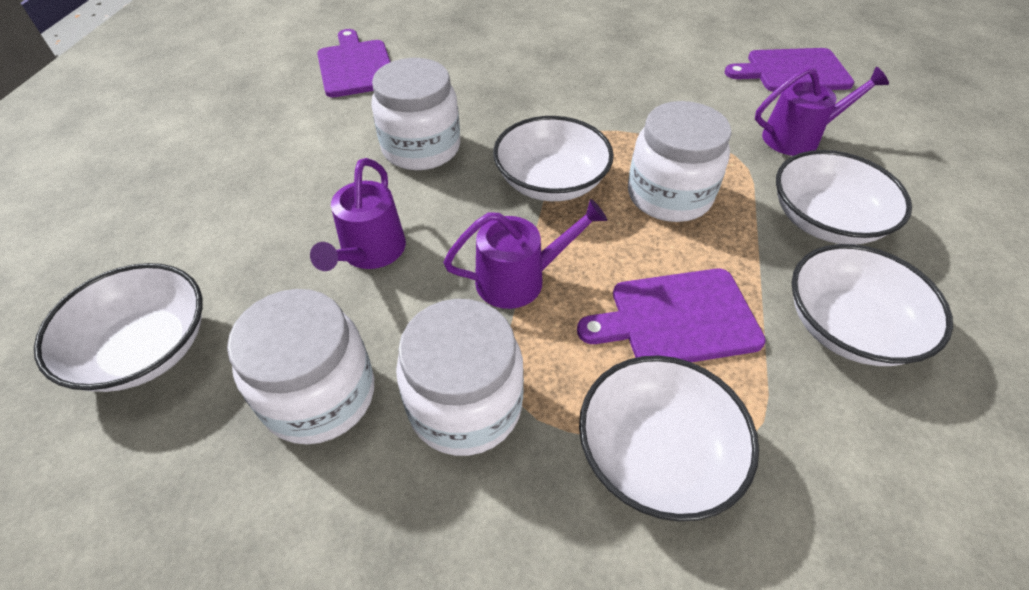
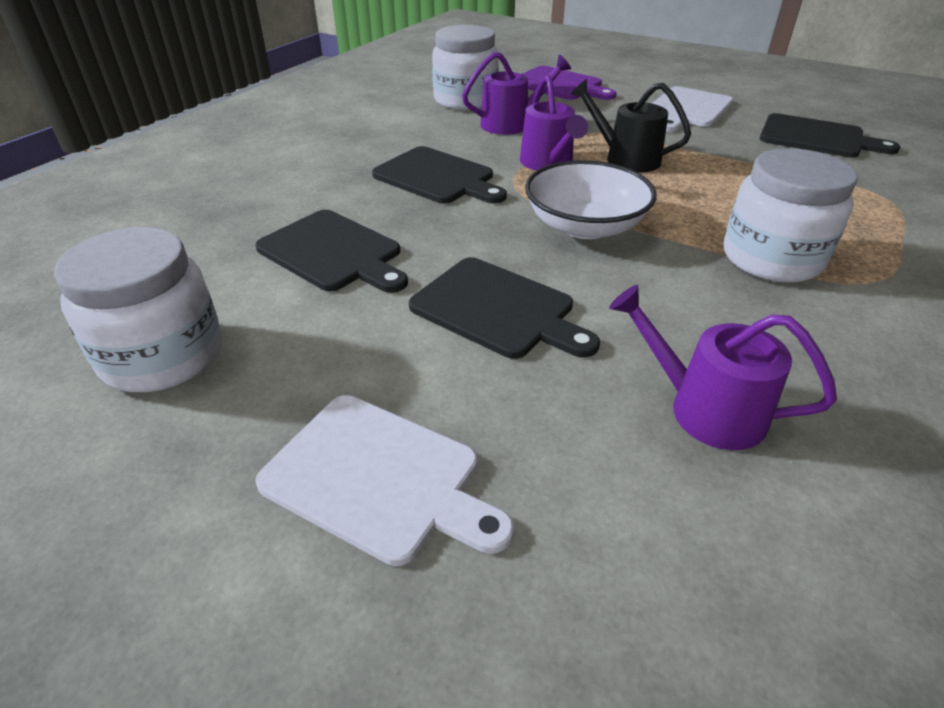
black cutting board: 0 -> 4
black watering can: 0 -> 1
purple cutting board: 3 -> 1
white bowl: 5 -> 1
white cutting board: 0 -> 2
white jar: 4 -> 3

